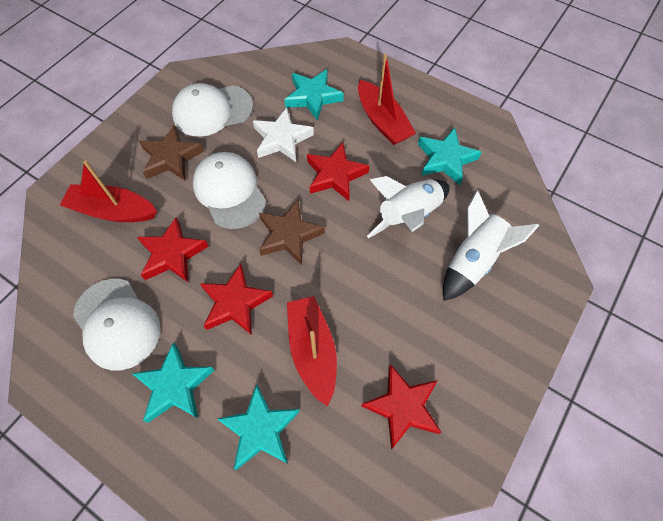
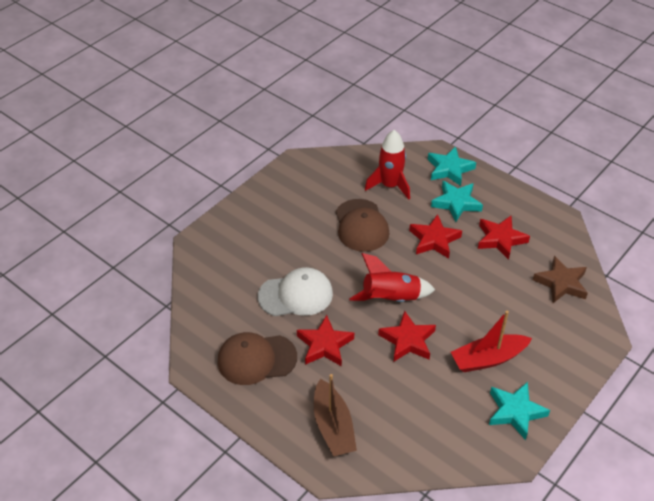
brown boat: 0 -> 1
brown cap: 0 -> 2
brown star: 2 -> 1
red boat: 3 -> 1
red rocket: 0 -> 2
turquoise star: 4 -> 3
white cap: 3 -> 1
white rocket: 2 -> 0
white star: 1 -> 0

